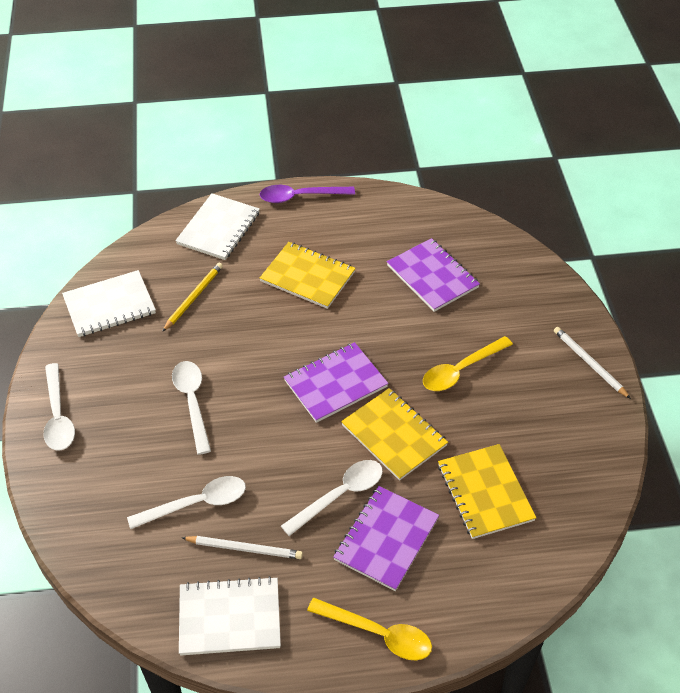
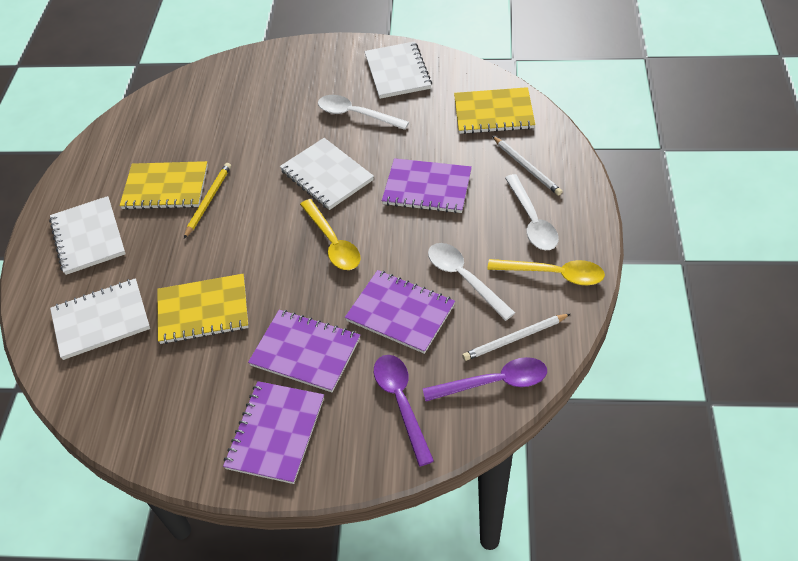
purple notebook: 3 -> 4
purple spoon: 1 -> 2
white notebook: 3 -> 4
white spoon: 4 -> 3

